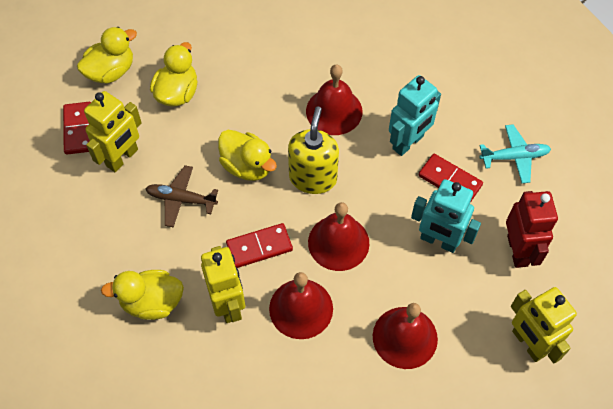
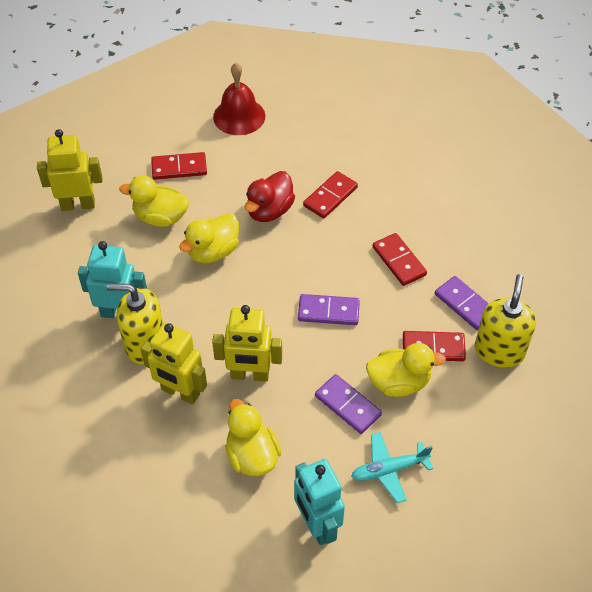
brown plane: 1 -> 0
purple domino: 0 -> 3
red bell: 4 -> 1
red domino: 3 -> 4
red duck: 0 -> 1
red robot: 1 -> 0
yellow soap dispenser: 1 -> 2

